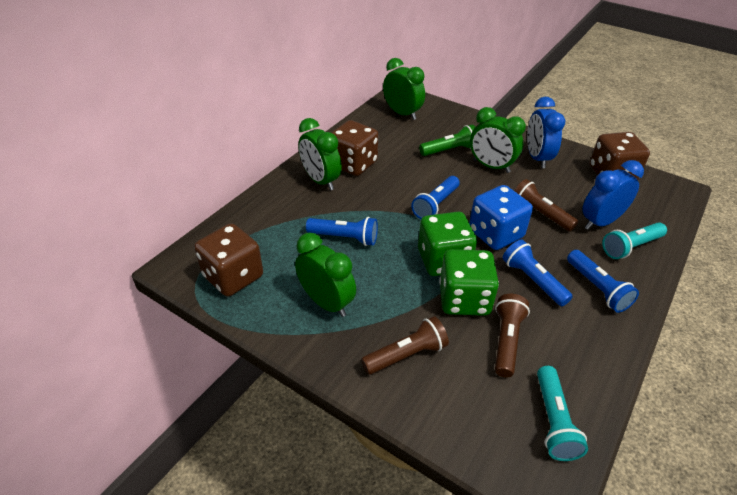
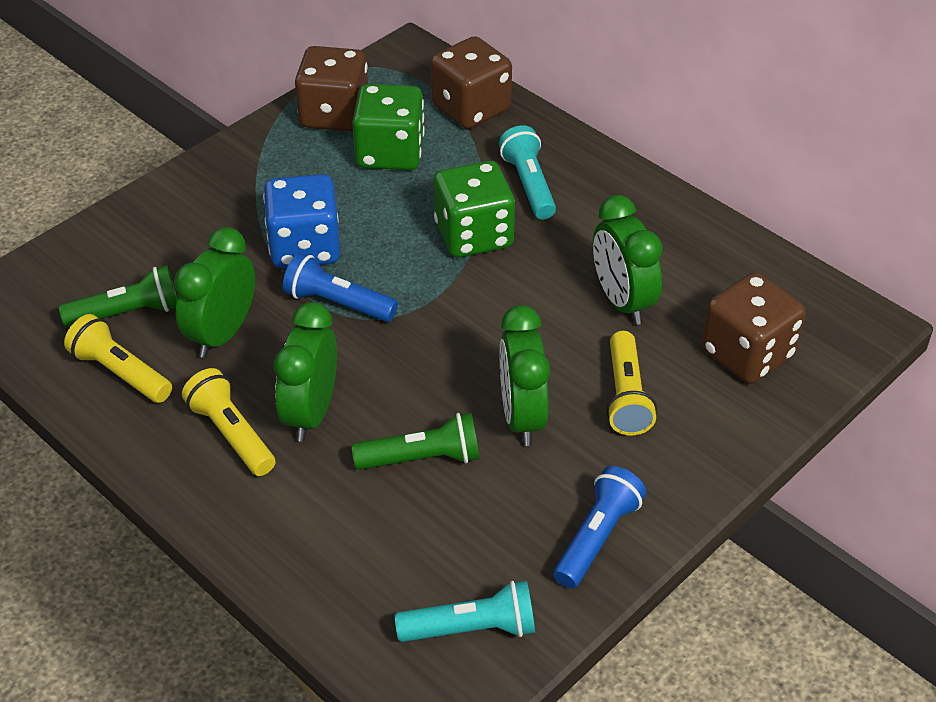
blue clock: 2 -> 0
blue flashlight: 4 -> 2
brown flashlight: 3 -> 0
green flashlight: 1 -> 2
yellow flashlight: 0 -> 3

